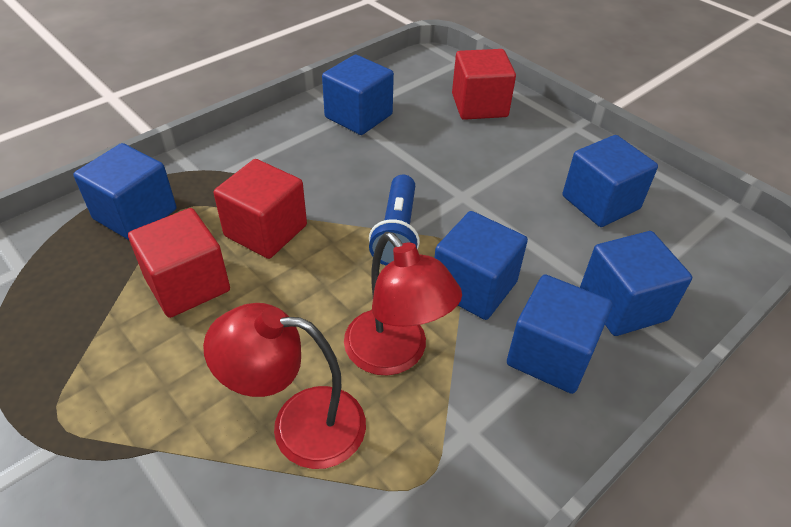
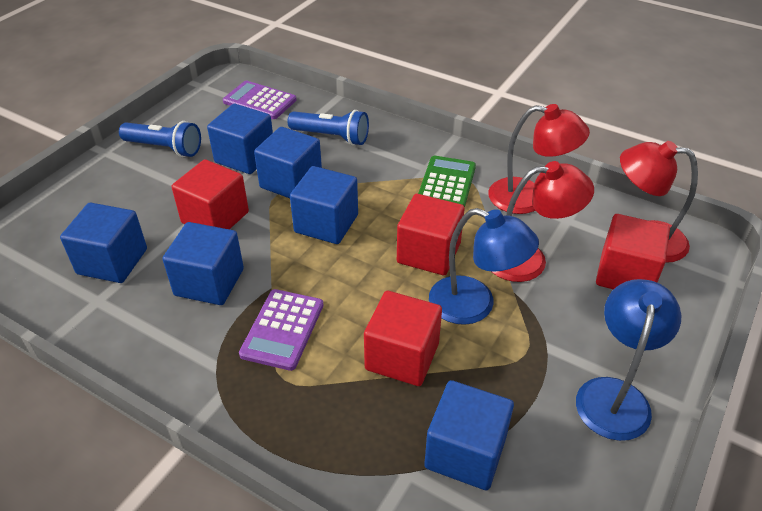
blue flashlight: 1 -> 2
blue lamp: 0 -> 2
green calculator: 0 -> 1
purple calculator: 0 -> 2
red cube: 3 -> 4
red lamp: 2 -> 3

